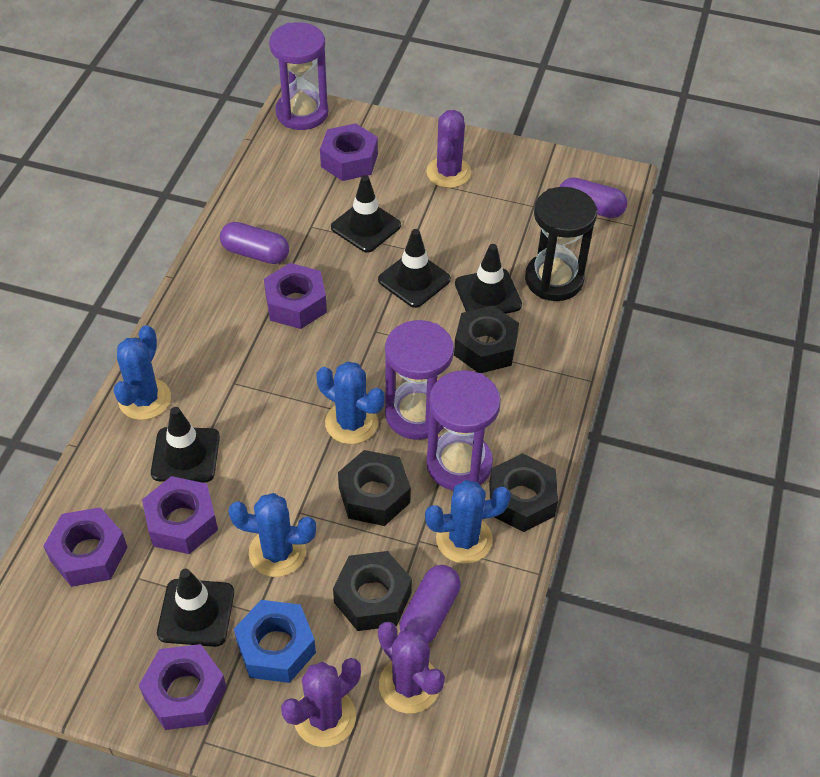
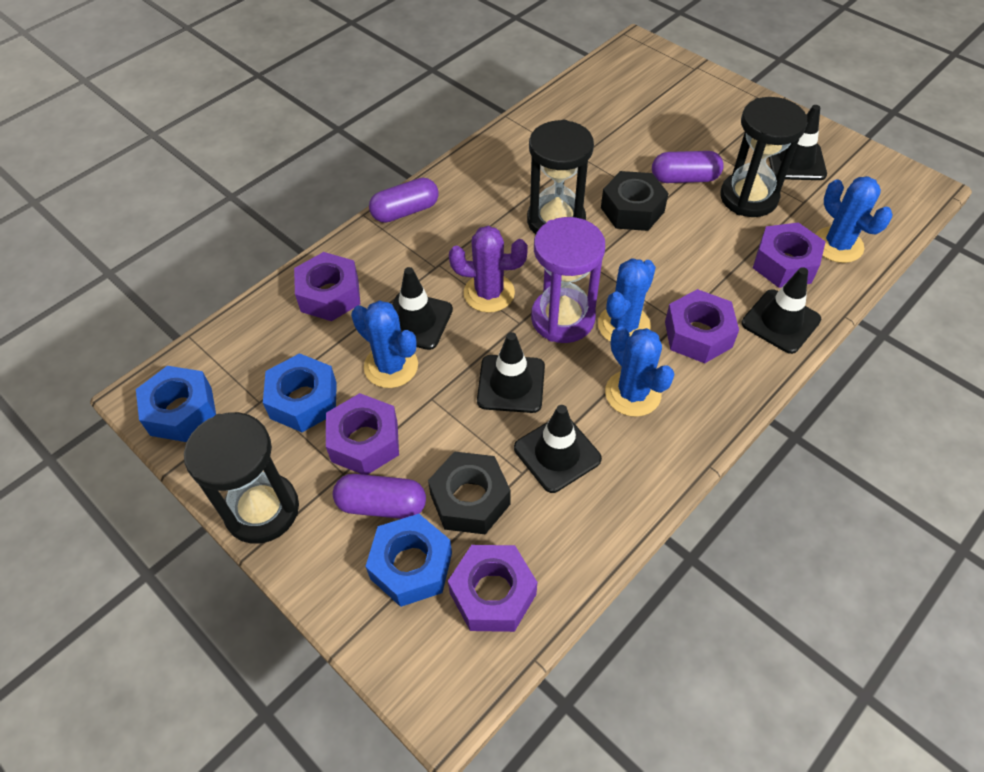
black hourglass: 1 -> 3
black nut: 4 -> 2
blue nut: 1 -> 3
purple cactus: 3 -> 1
purple hourglass: 3 -> 1

